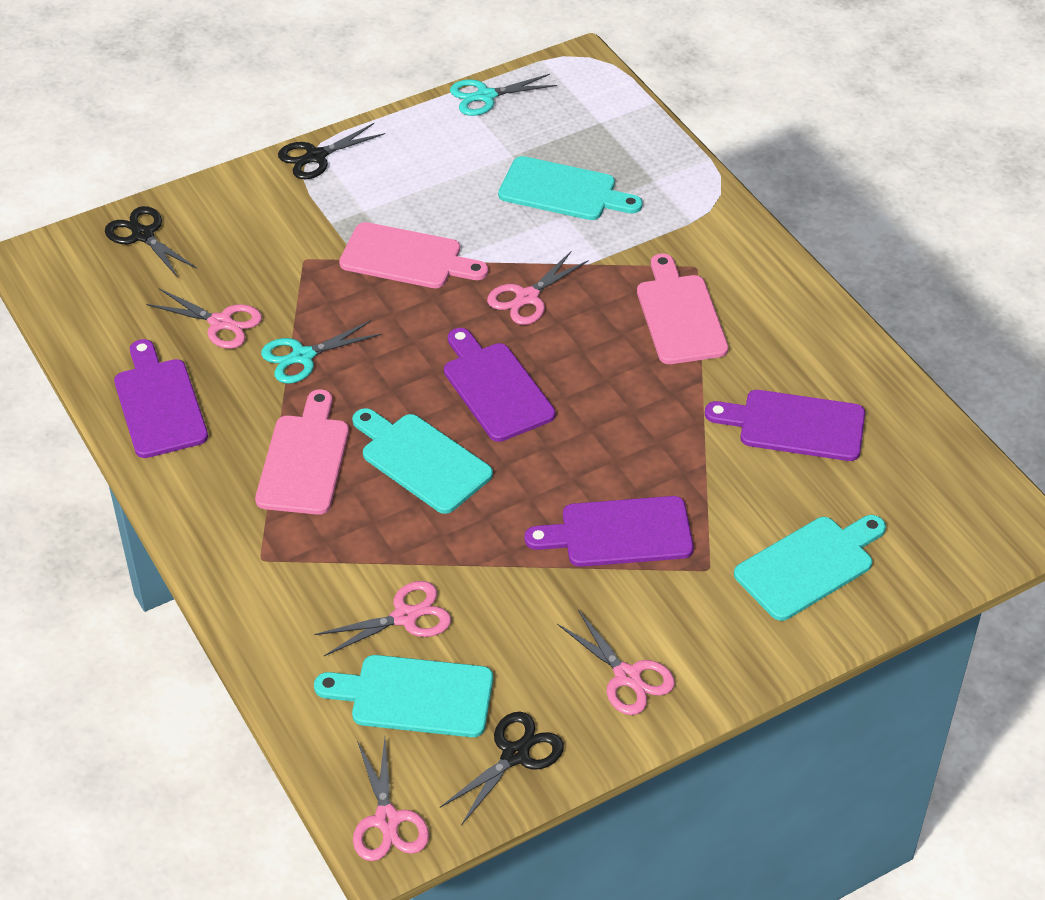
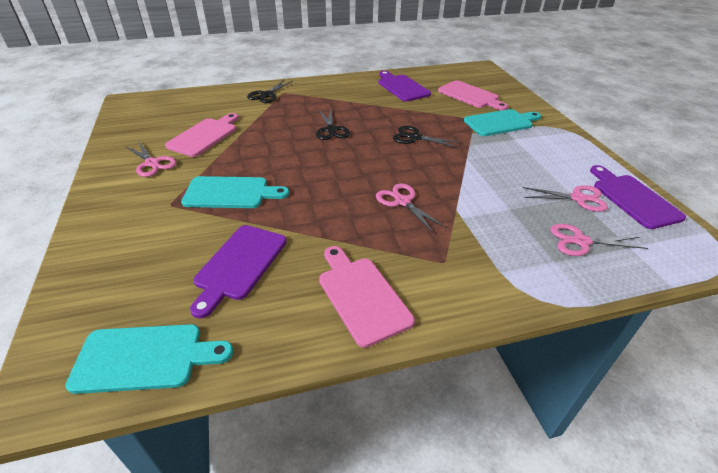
pink scissors: 5 -> 4
purple cutting board: 4 -> 3
turquoise cutting board: 4 -> 3
turquoise scissors: 2 -> 0

